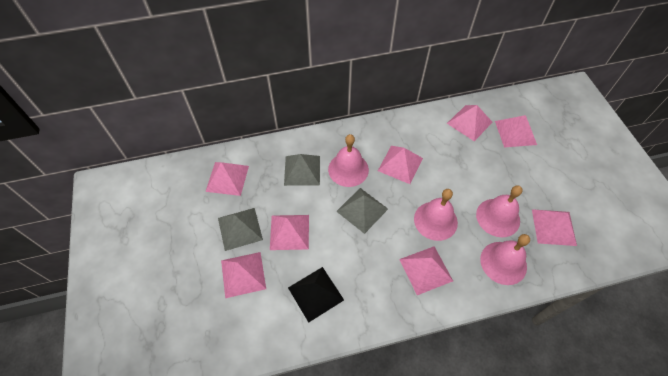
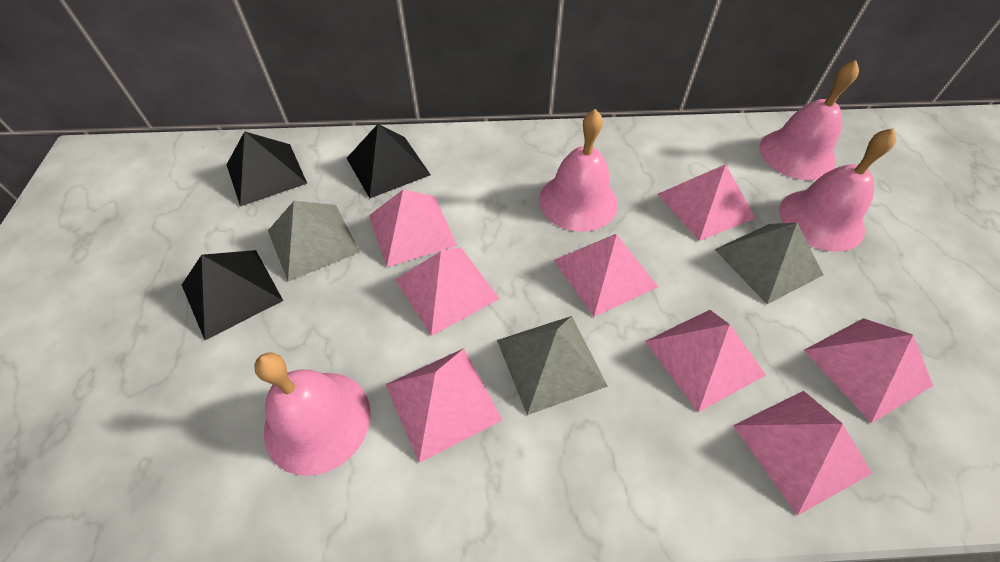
black pyramid: 1 -> 3

